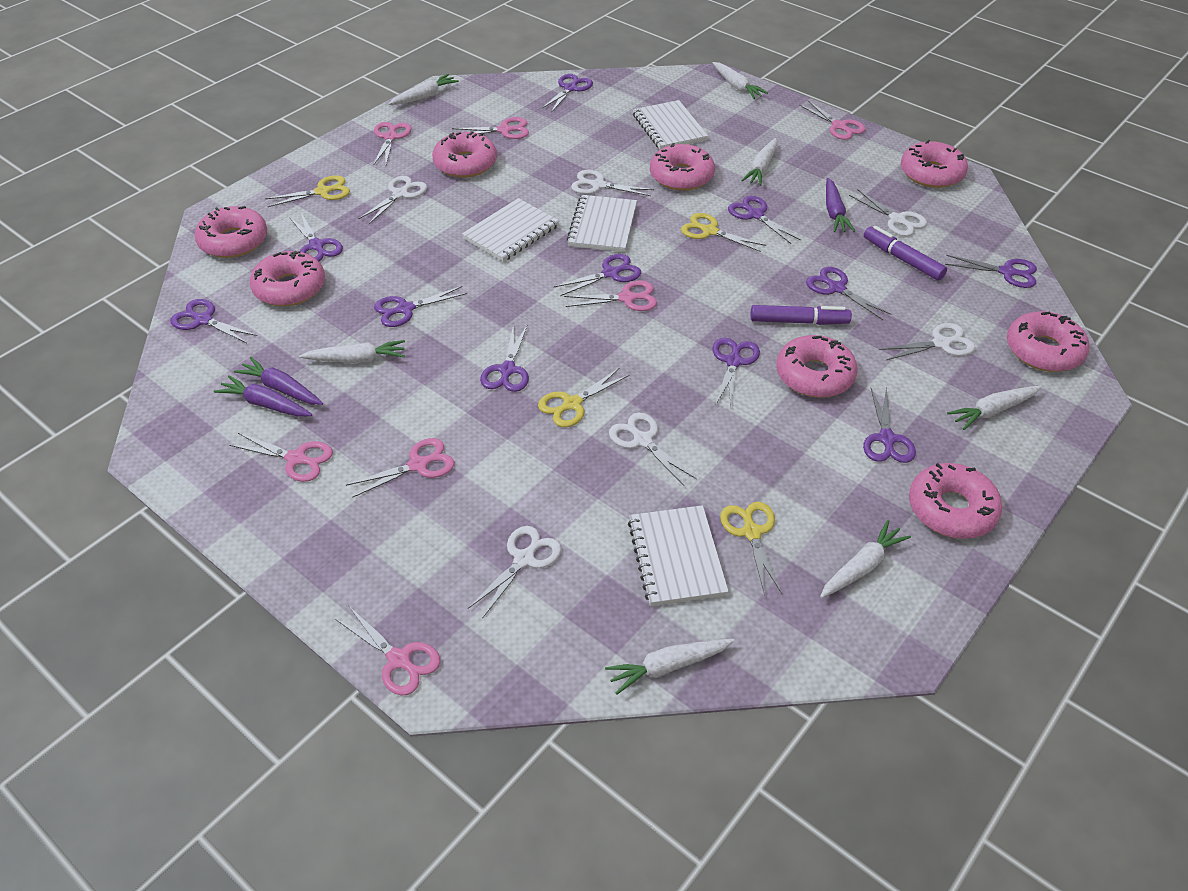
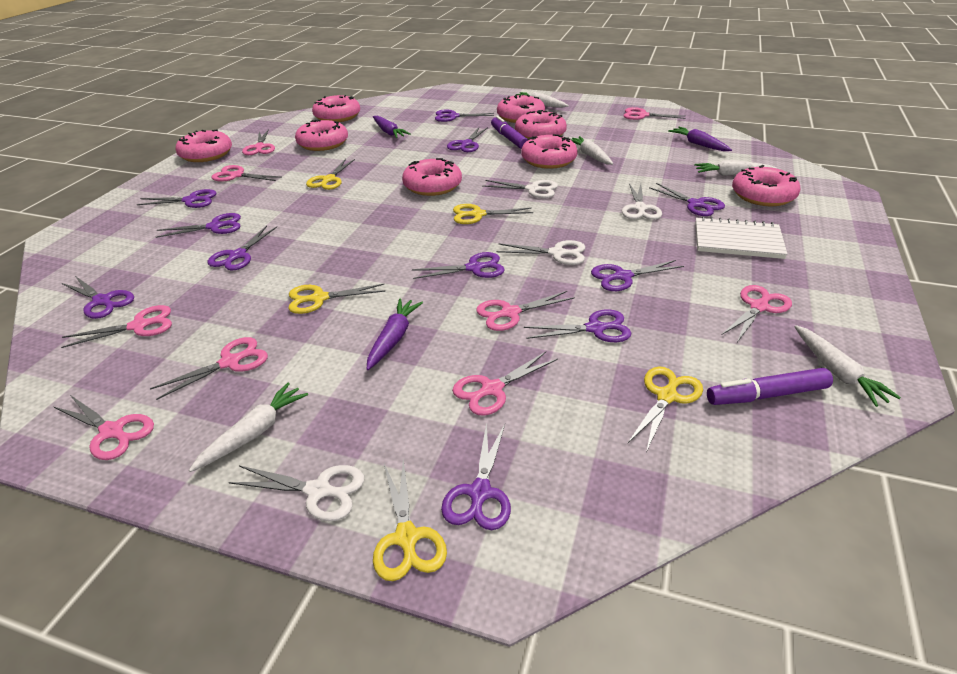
pink scissors: 7 -> 9
white carrot: 7 -> 5
white notebook: 4 -> 1
white scissors: 6 -> 4
yellow scissors: 4 -> 5

